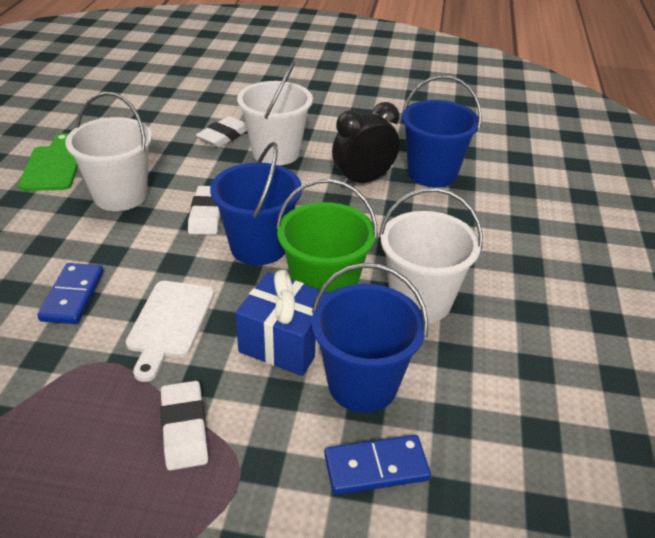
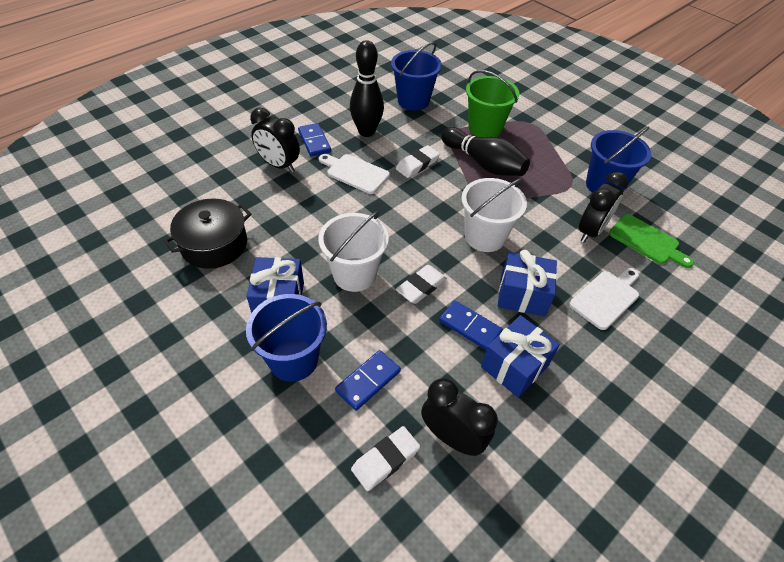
black bowling pin: 0 -> 2
black clock: 1 -> 3
black pot: 0 -> 1
blue domino: 2 -> 3
blue gift: 1 -> 3
white bucket: 3 -> 2
white cutting board: 1 -> 2

